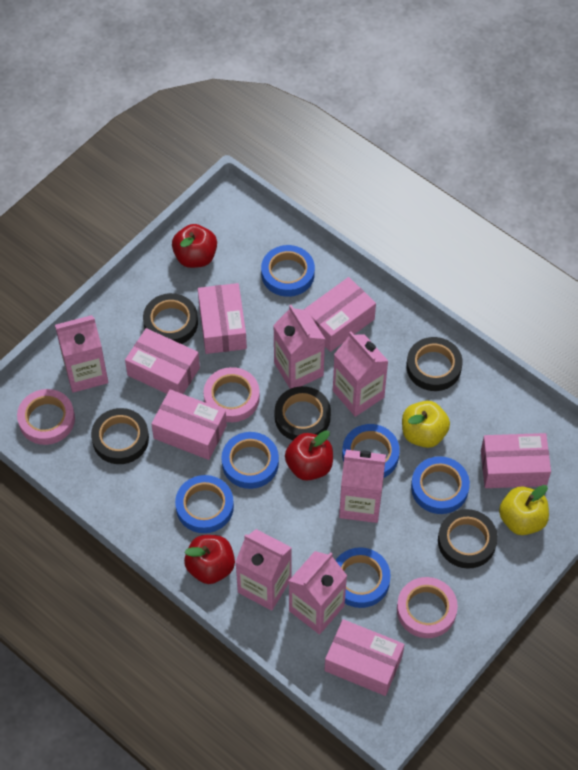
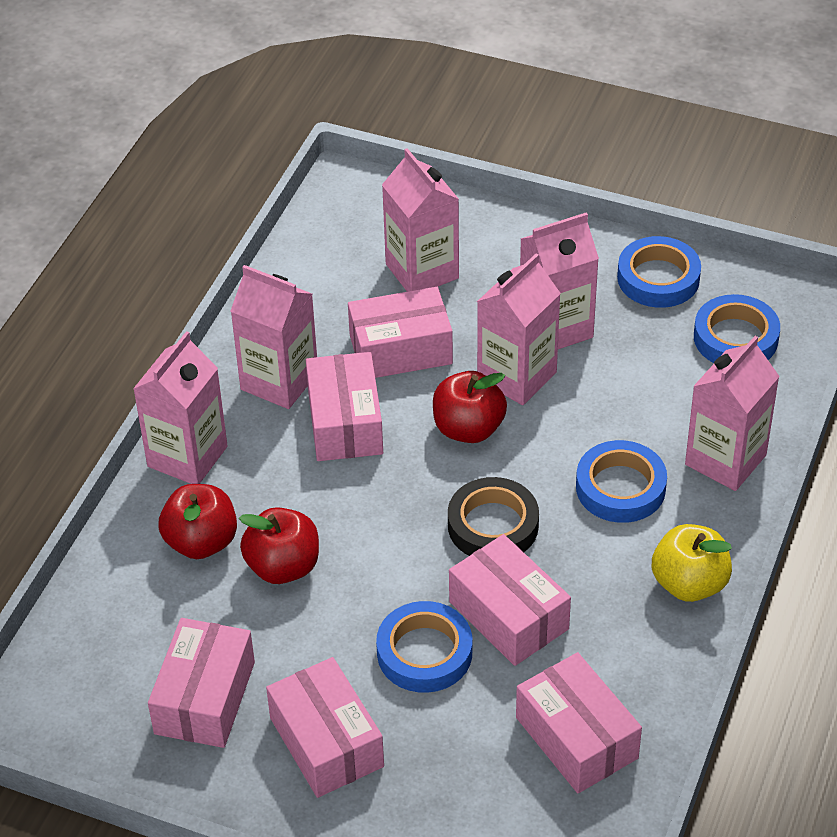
black tape: 5 -> 1
blue tape: 6 -> 4
pink tape: 3 -> 0
yellow apple: 2 -> 1

